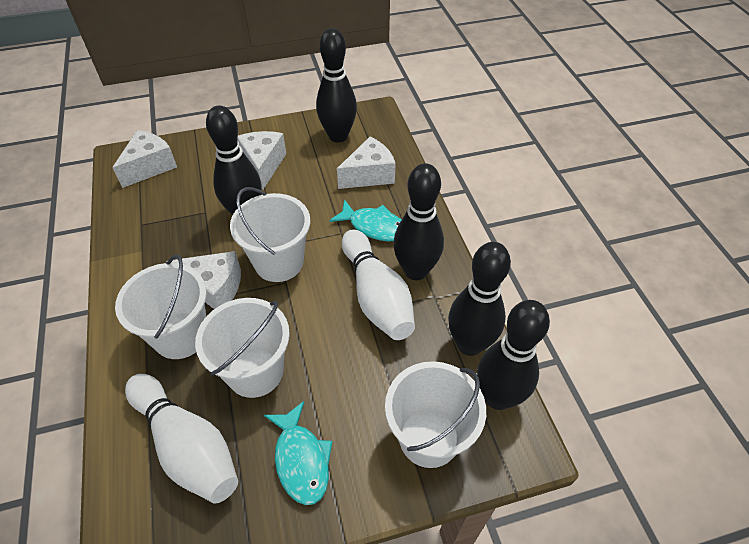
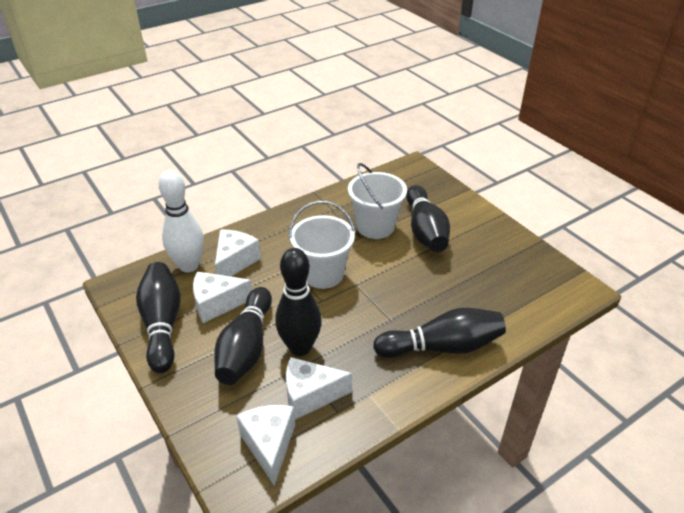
turquoise fish: 2 -> 0
white bowling pin: 2 -> 1
white bucket: 4 -> 2

